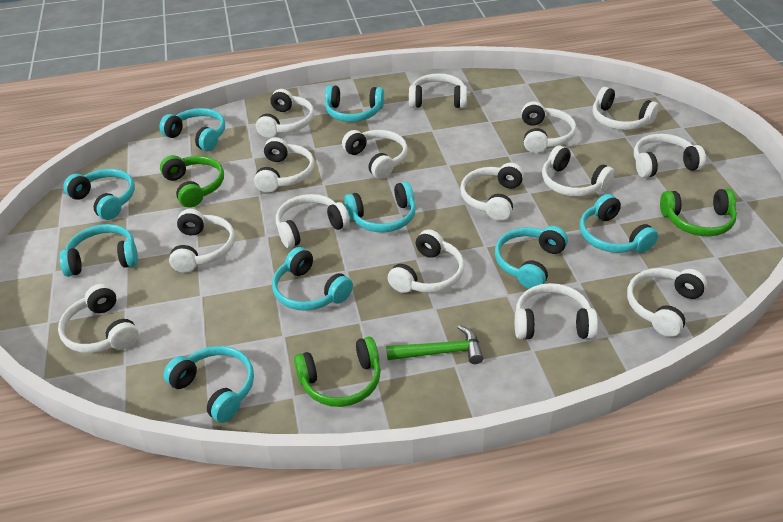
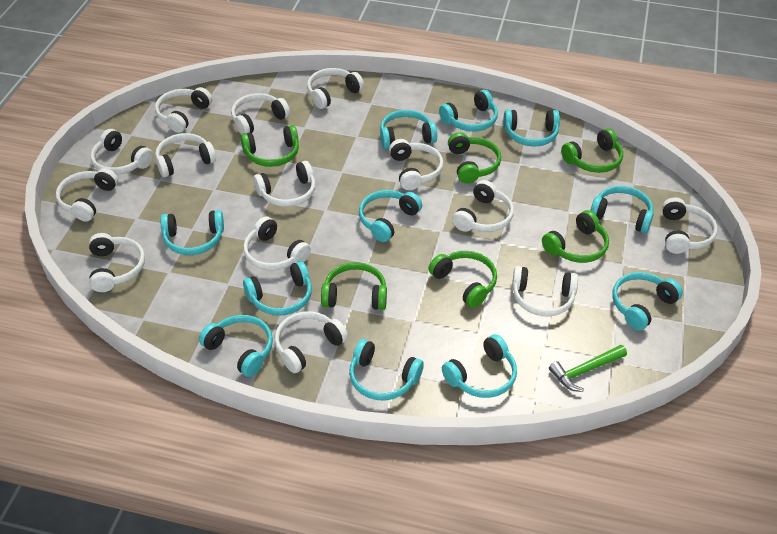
green headphones: 3 -> 6
turquoise headphones: 9 -> 11
white headphones: 15 -> 14

